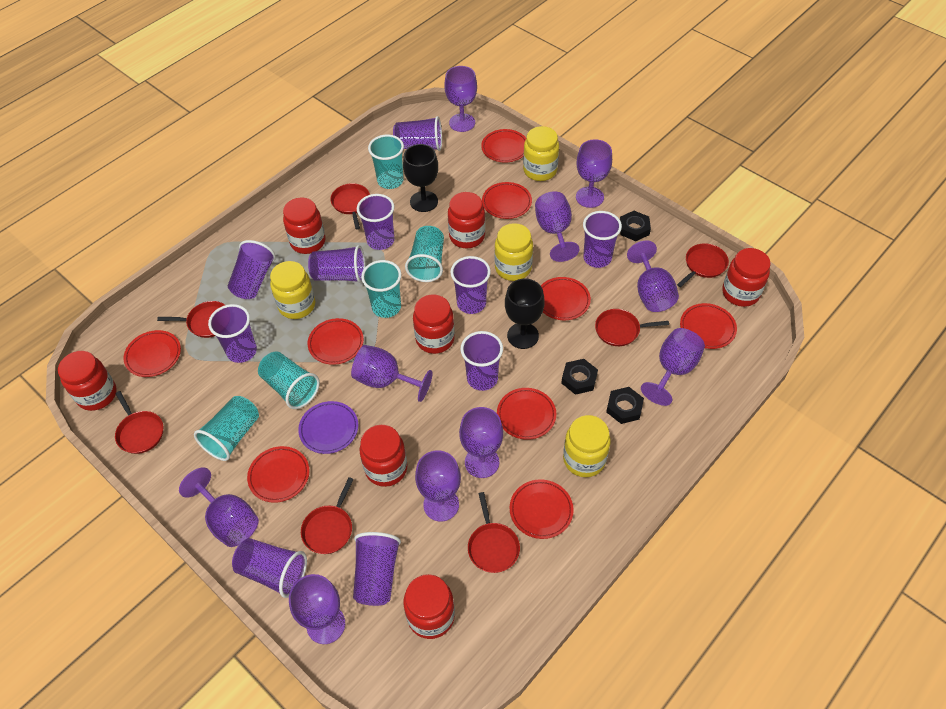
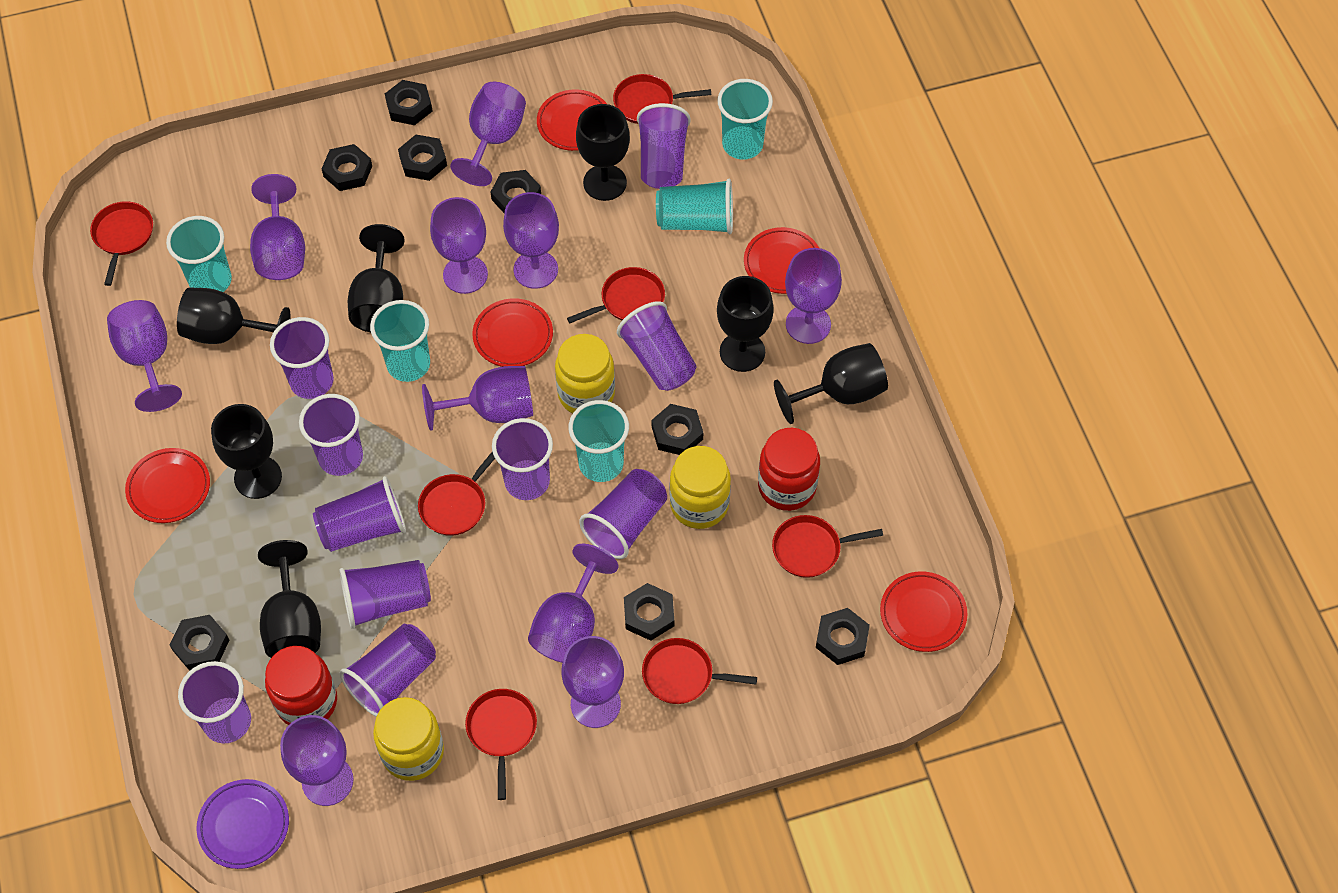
black goblet: 2 -> 7
black nut: 3 -> 8
red jar: 7 -> 2
red plate: 9 -> 5
yellow jar: 4 -> 3

